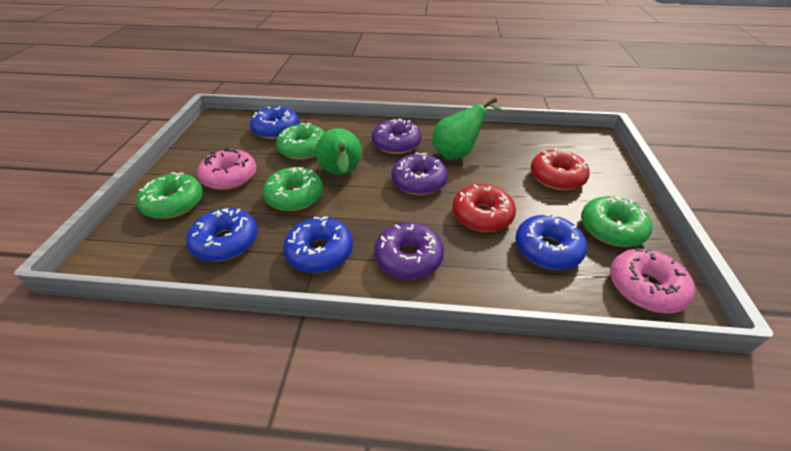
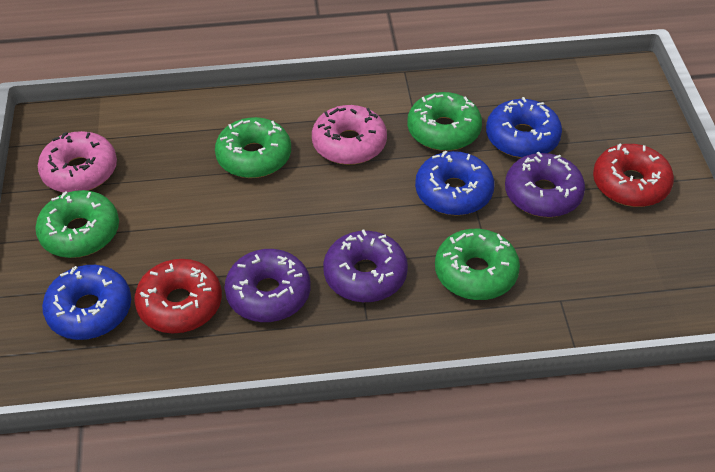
blue donut: 4 -> 3
green pear: 2 -> 0

